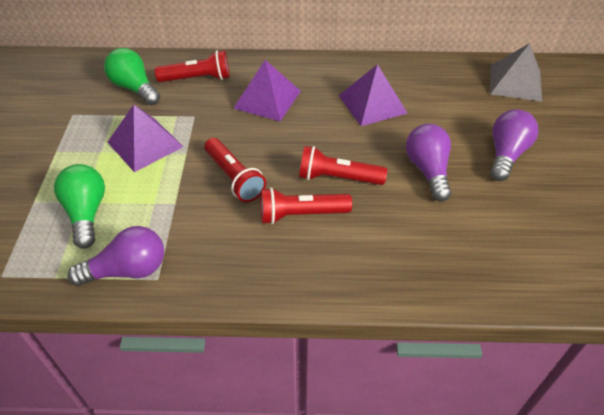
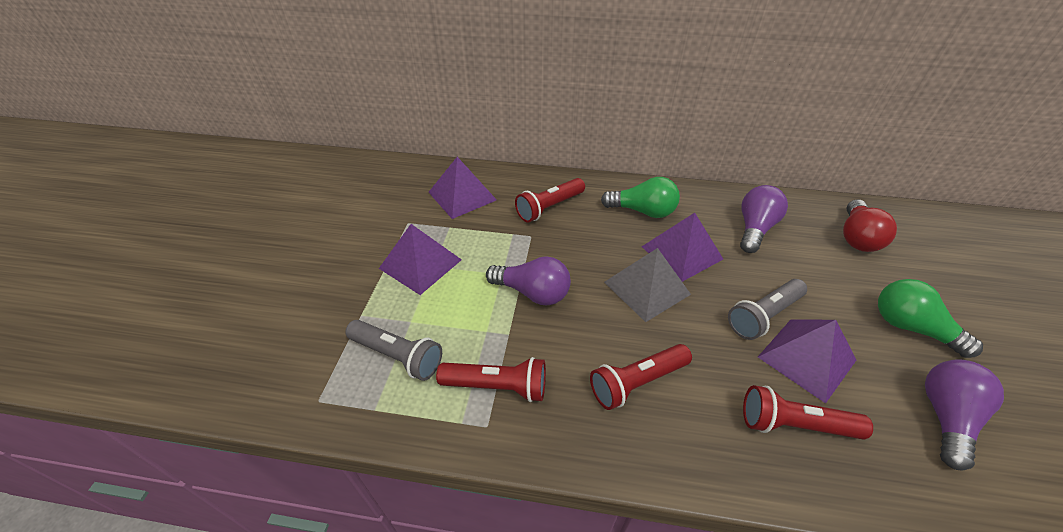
grey flashlight: 0 -> 2
purple pyramid: 3 -> 4
red light bulb: 0 -> 1

